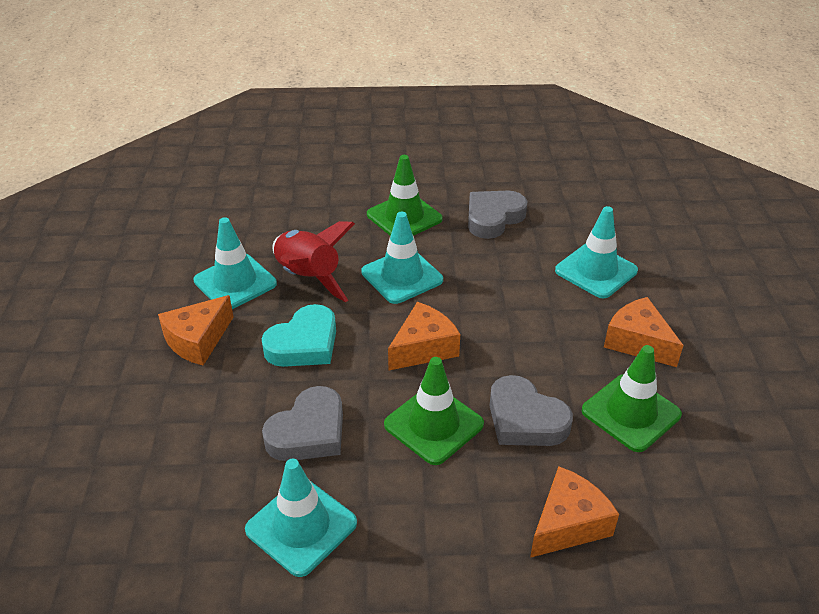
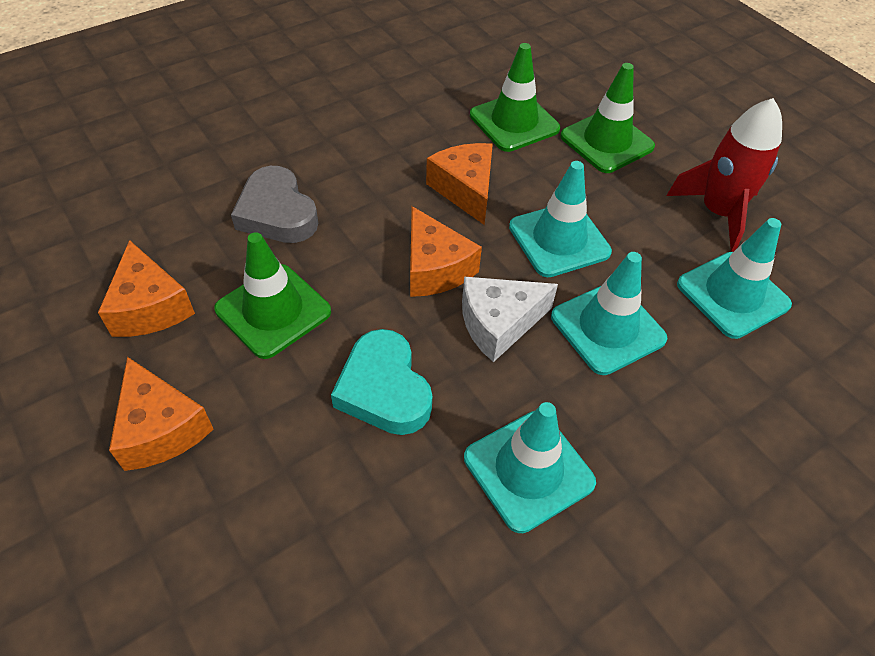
grey heart: 3 -> 1
white cheese: 0 -> 1

